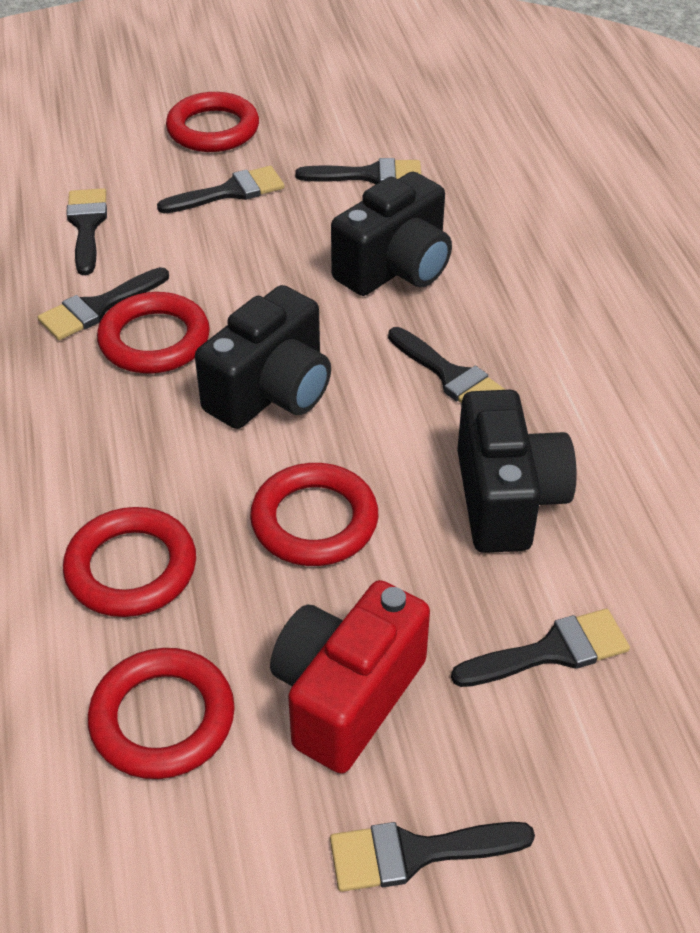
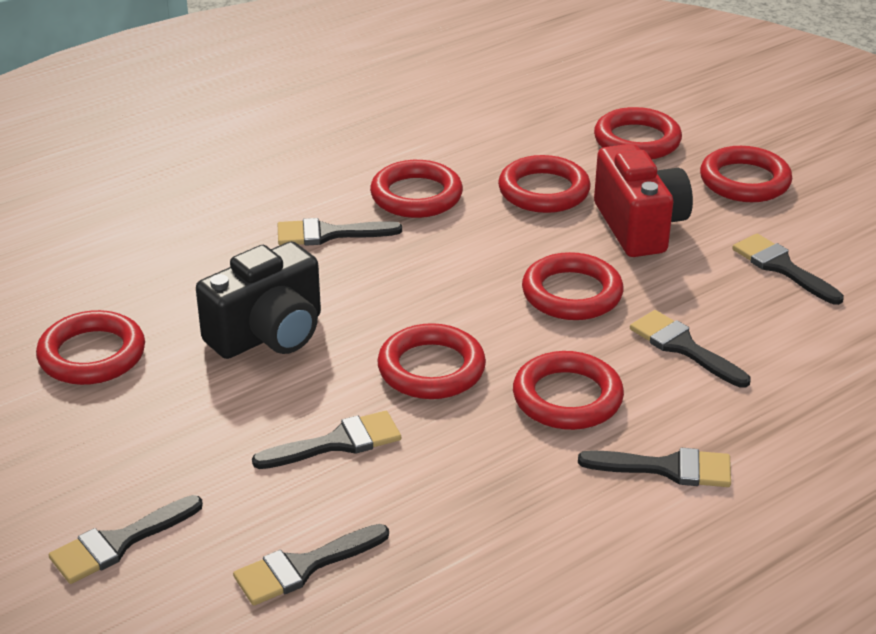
black camera: 3 -> 1
red ring: 5 -> 8

